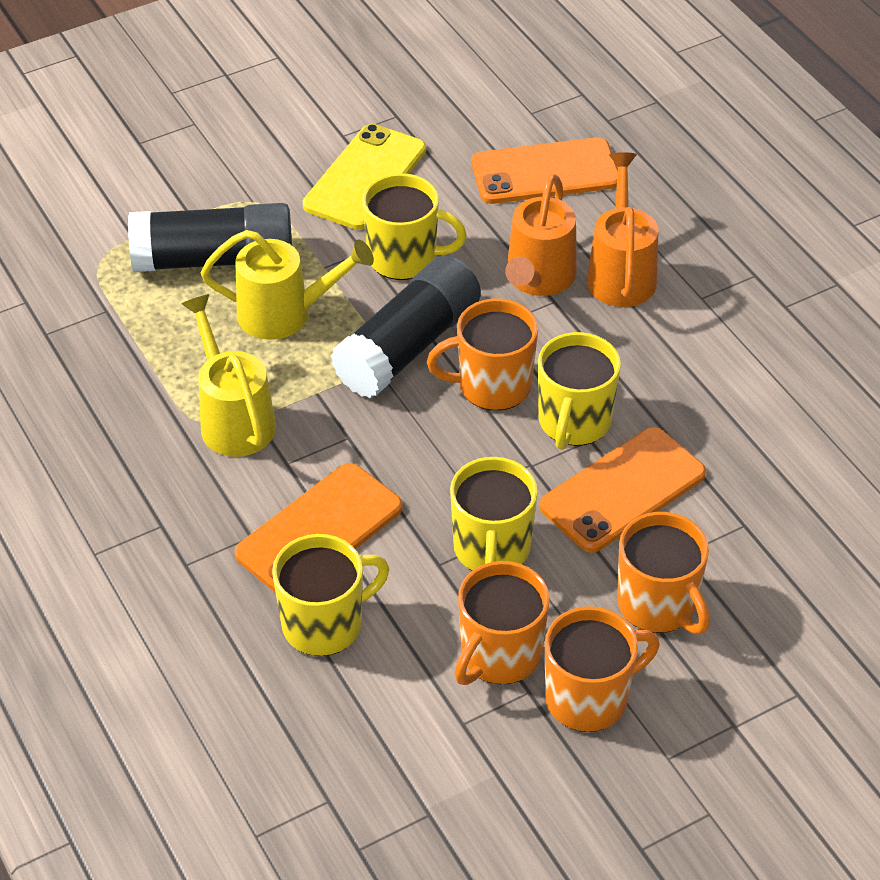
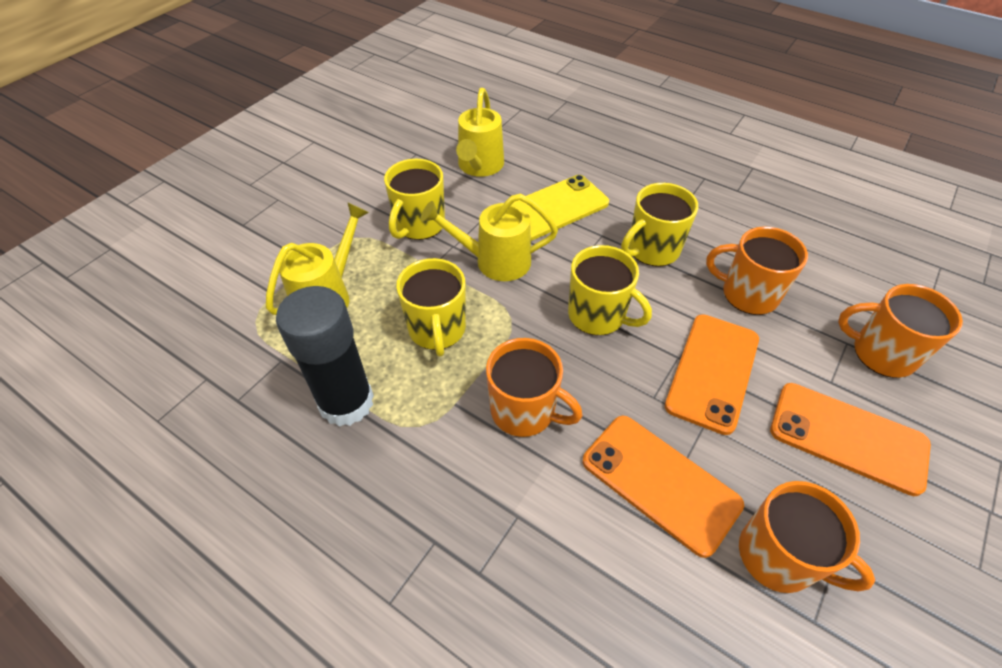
black glue stick: 2 -> 1
orange watering can: 2 -> 0
yellow watering can: 2 -> 3

